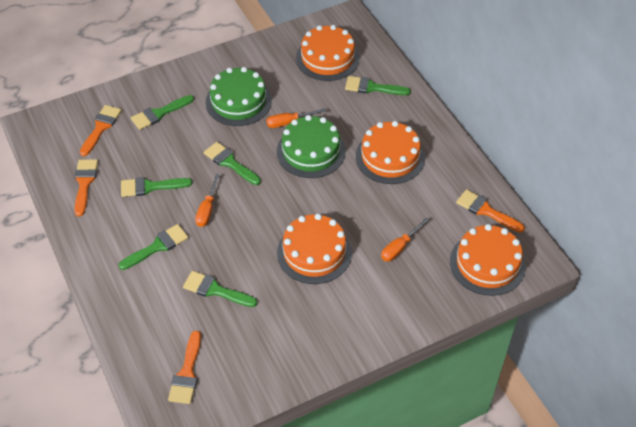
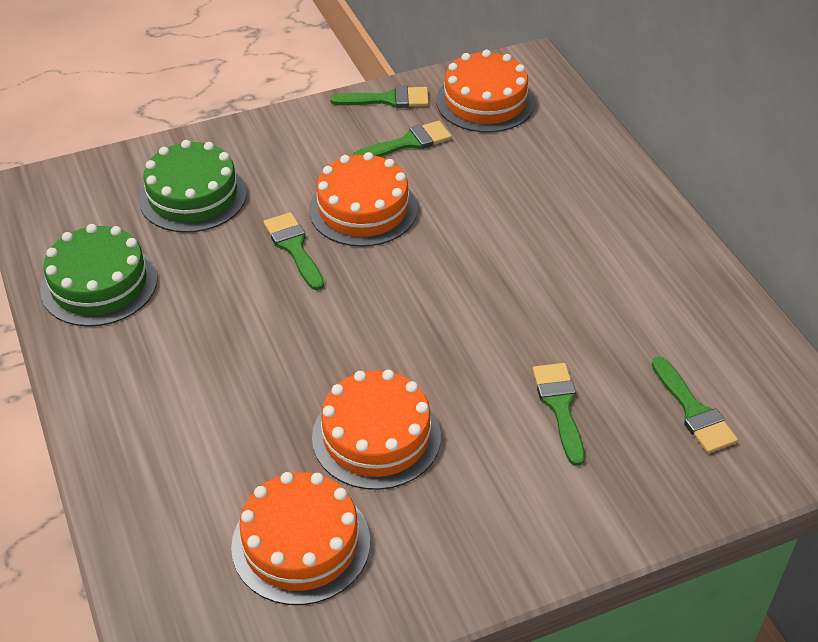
green brush: 6 -> 5
orange brush: 4 -> 0
orange screwdriver: 3 -> 0

